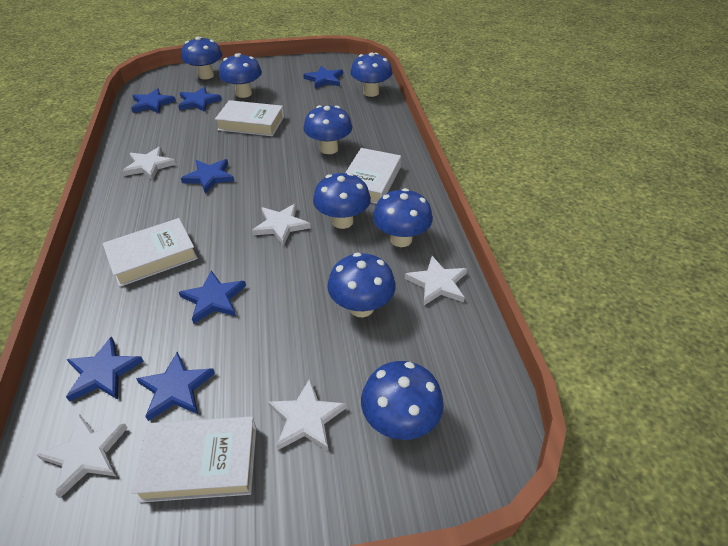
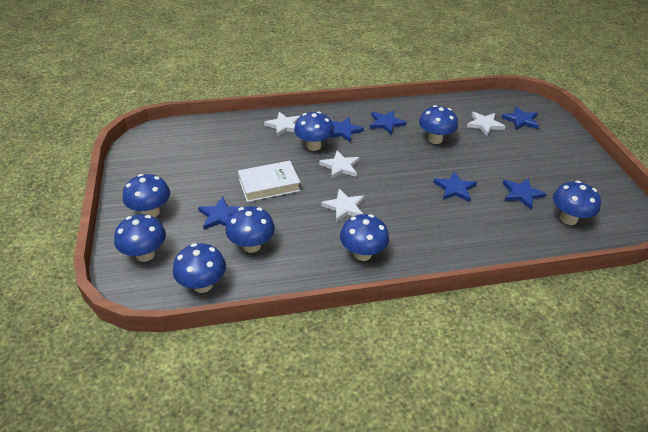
blue star: 7 -> 6
white book: 4 -> 1
white star: 5 -> 4

